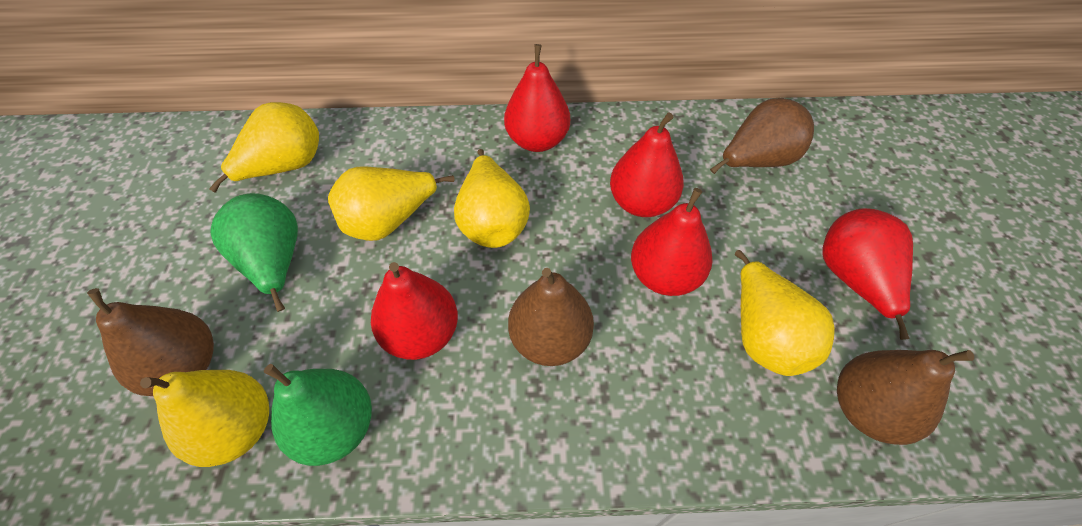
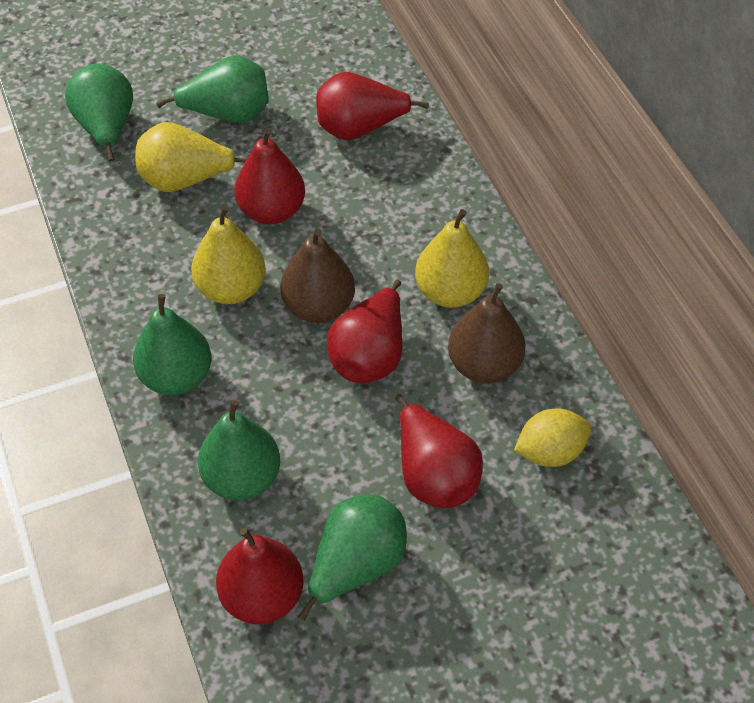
brown pear: 4 -> 2
green pear: 2 -> 5
yellow lemon: 0 -> 1
yellow pear: 5 -> 3

